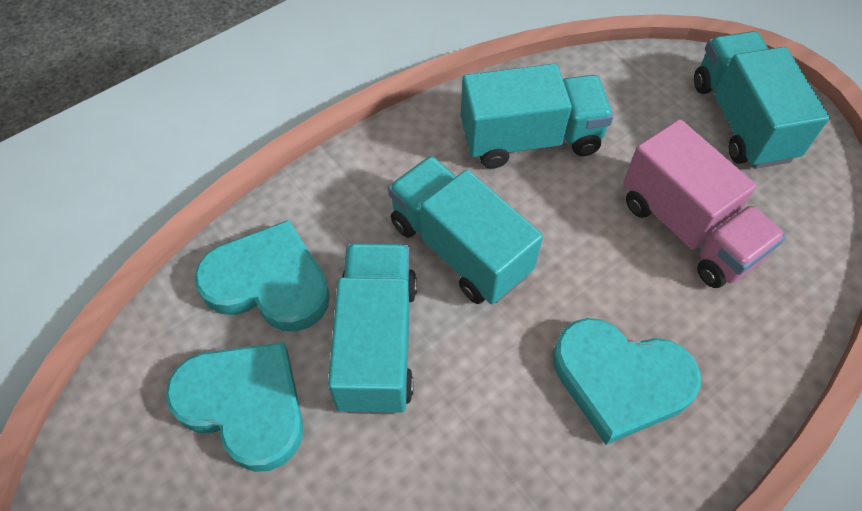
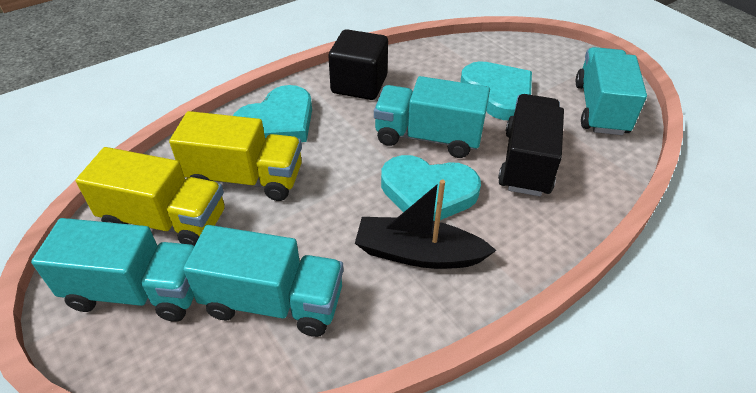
black boat: 0 -> 1
black cube: 0 -> 1
black truck: 0 -> 1
pink truck: 1 -> 0
yellow truck: 0 -> 2

